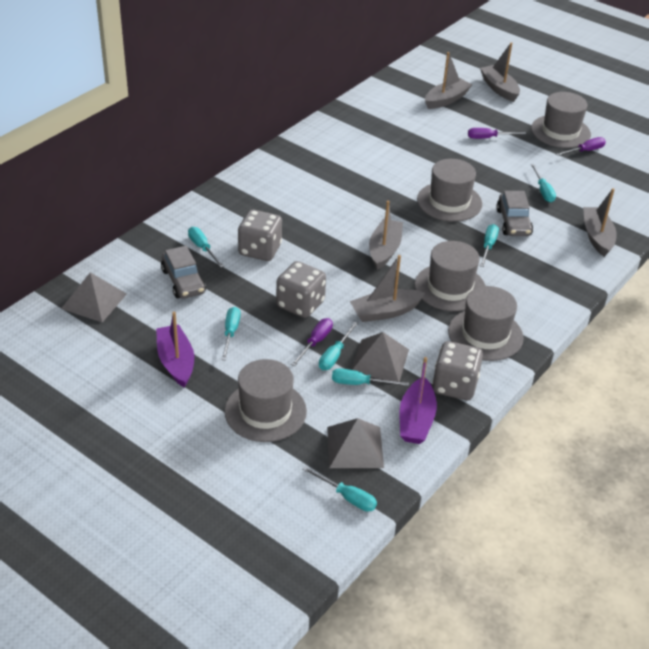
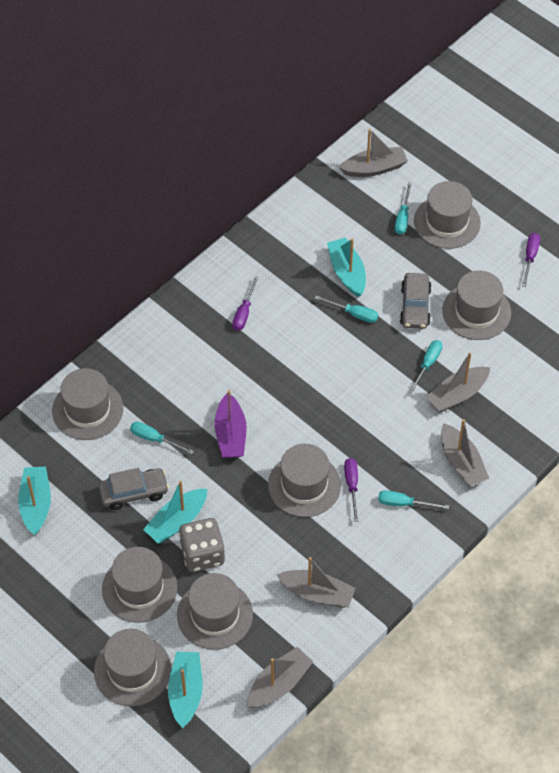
grey dice: 3 -> 1
grey hat: 5 -> 7
grey pyramid: 3 -> 0
purple boat: 2 -> 1
turquoise boat: 0 -> 4
turquoise screwdriver: 7 -> 5

